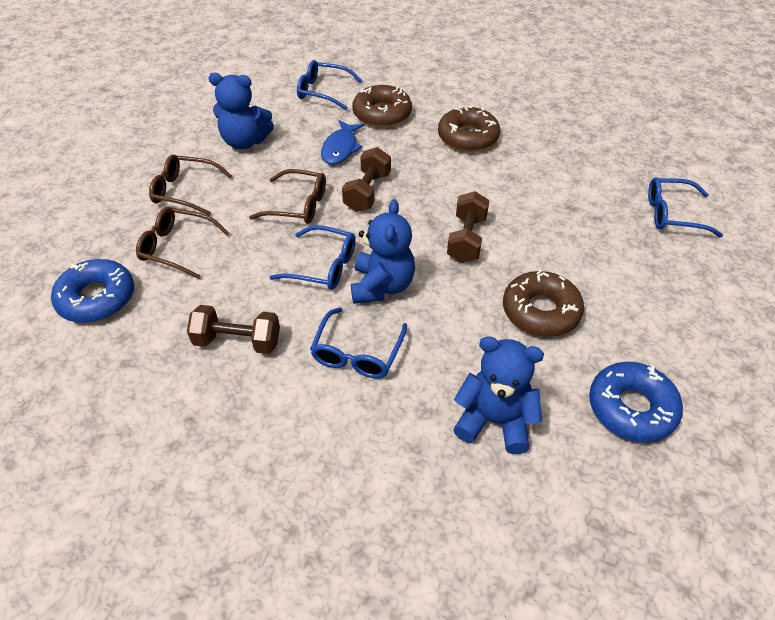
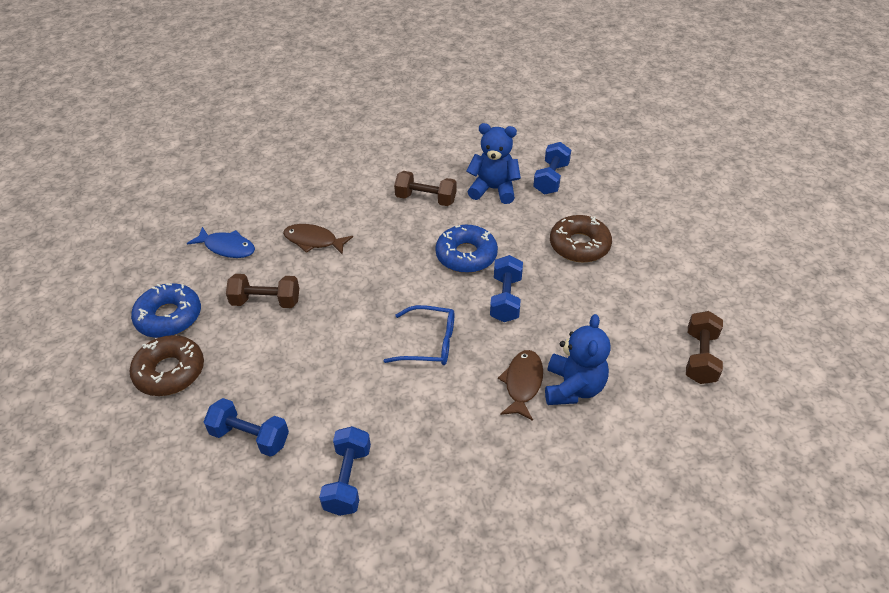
blue dumbbell: 0 -> 4
blue glasses: 4 -> 1
blue teddy bear: 3 -> 2
brown donut: 3 -> 2
brown fish: 0 -> 2
brown glasses: 3 -> 0

